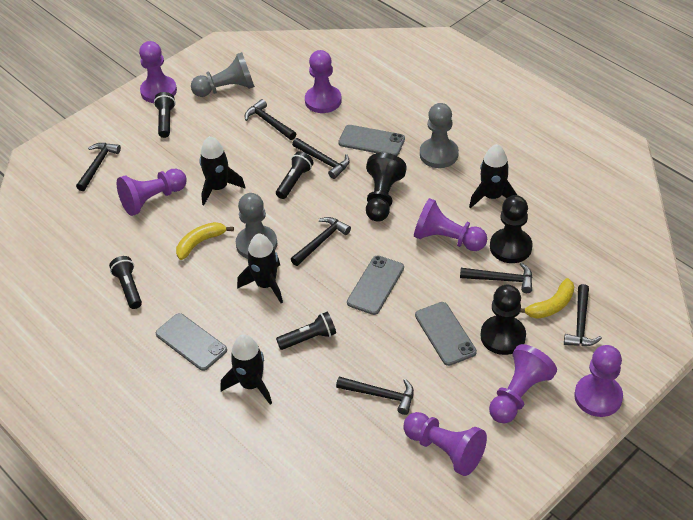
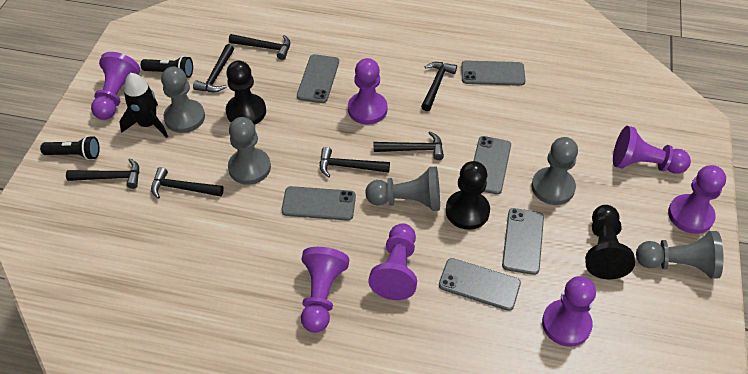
black flashlight: 4 -> 2
black rocket: 4 -> 1
grey pawn: 3 -> 5
grey phone: 4 -> 6
yellow banana: 2 -> 0

